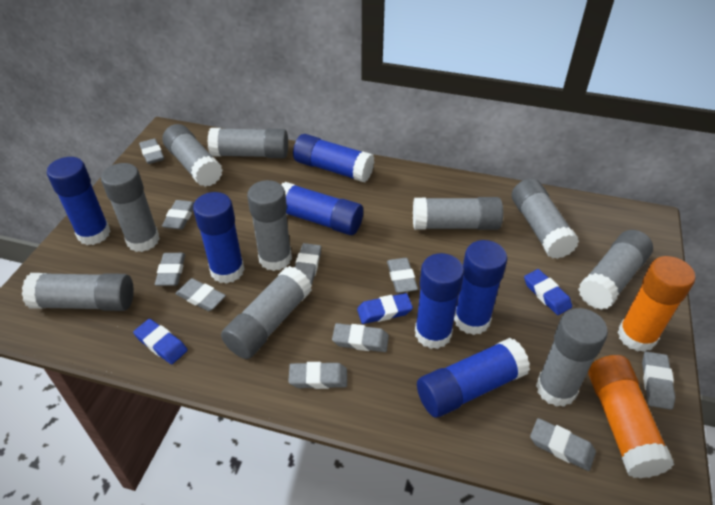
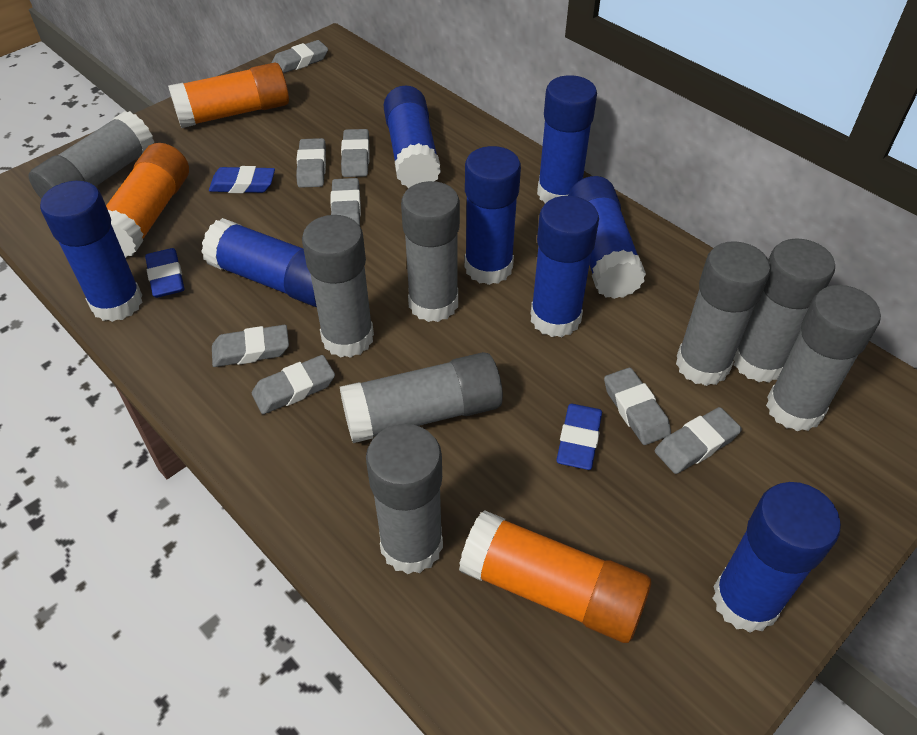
blue glue stick: 7 -> 8
grey eraser: 10 -> 8
grey glue stick: 10 -> 8
orange glue stick: 2 -> 3

